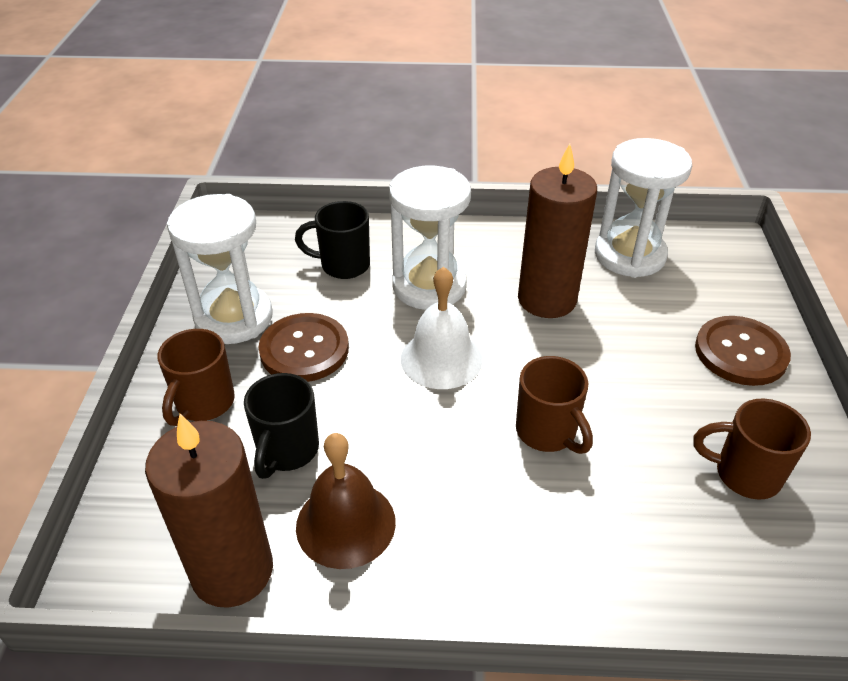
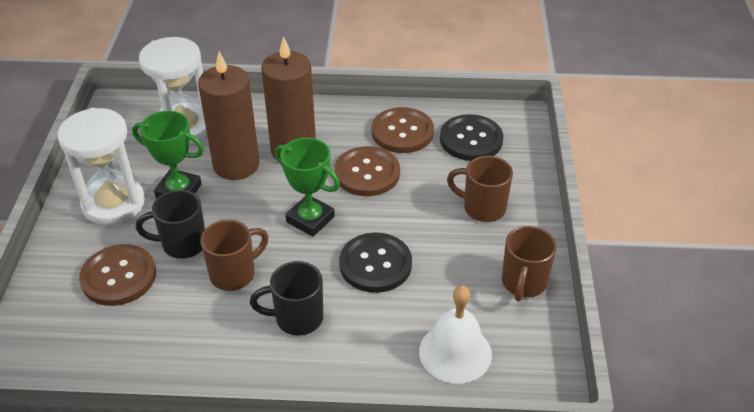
black button: 0 -> 2
brown bell: 1 -> 0
brown button: 2 -> 3
green trophy: 0 -> 2
white hourglass: 3 -> 2

